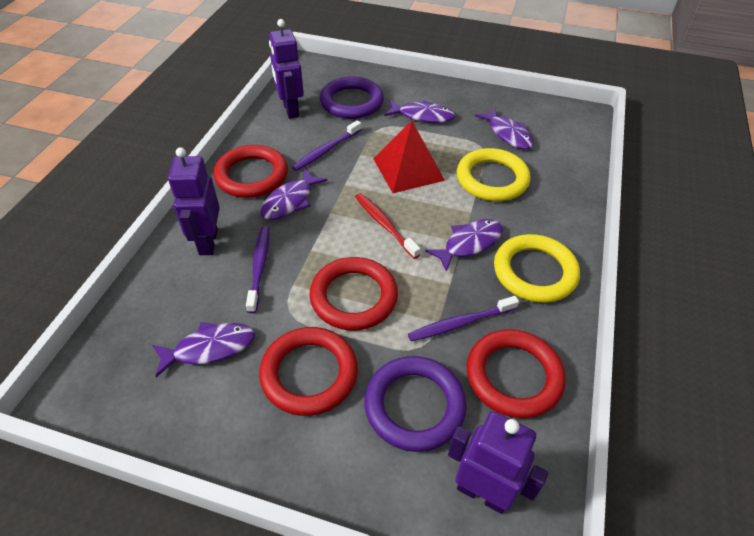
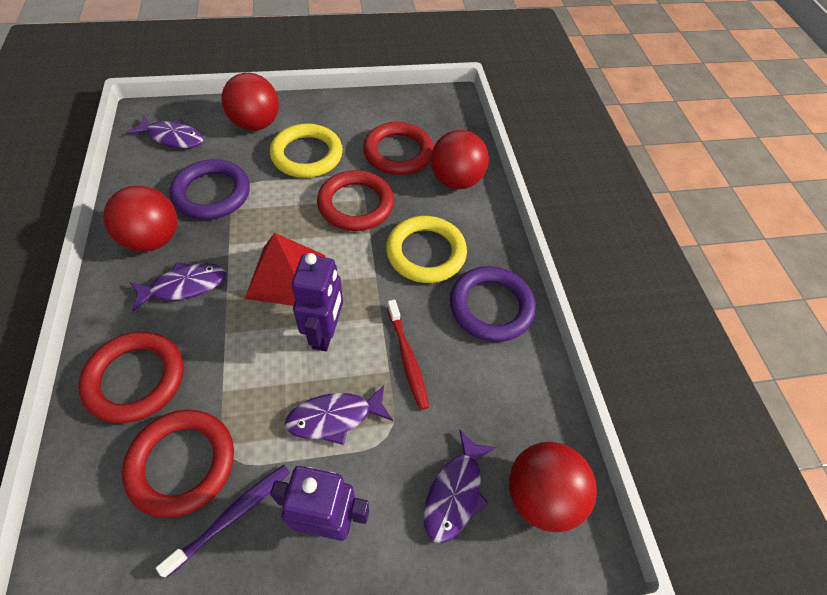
purple fish: 5 -> 4
purple robot: 3 -> 2
purple toothbrush: 3 -> 1
red ball: 0 -> 4

